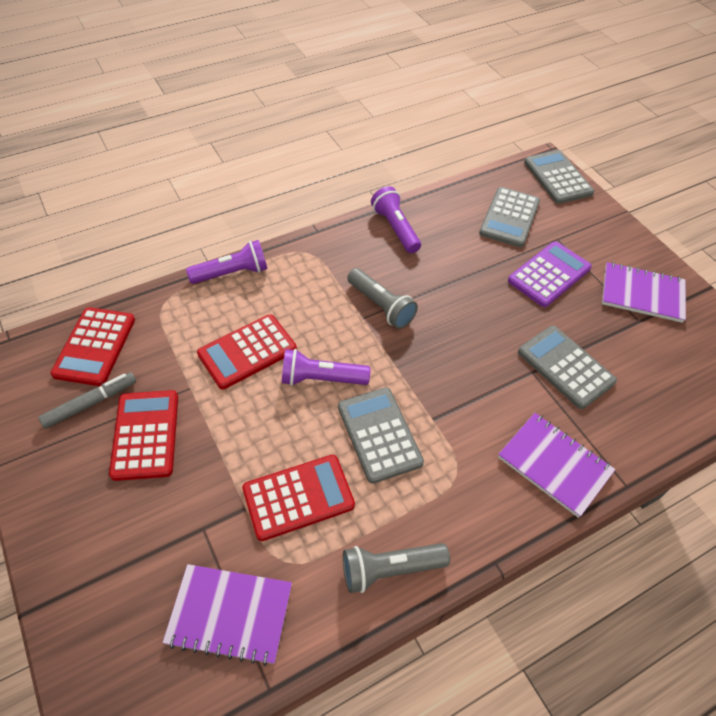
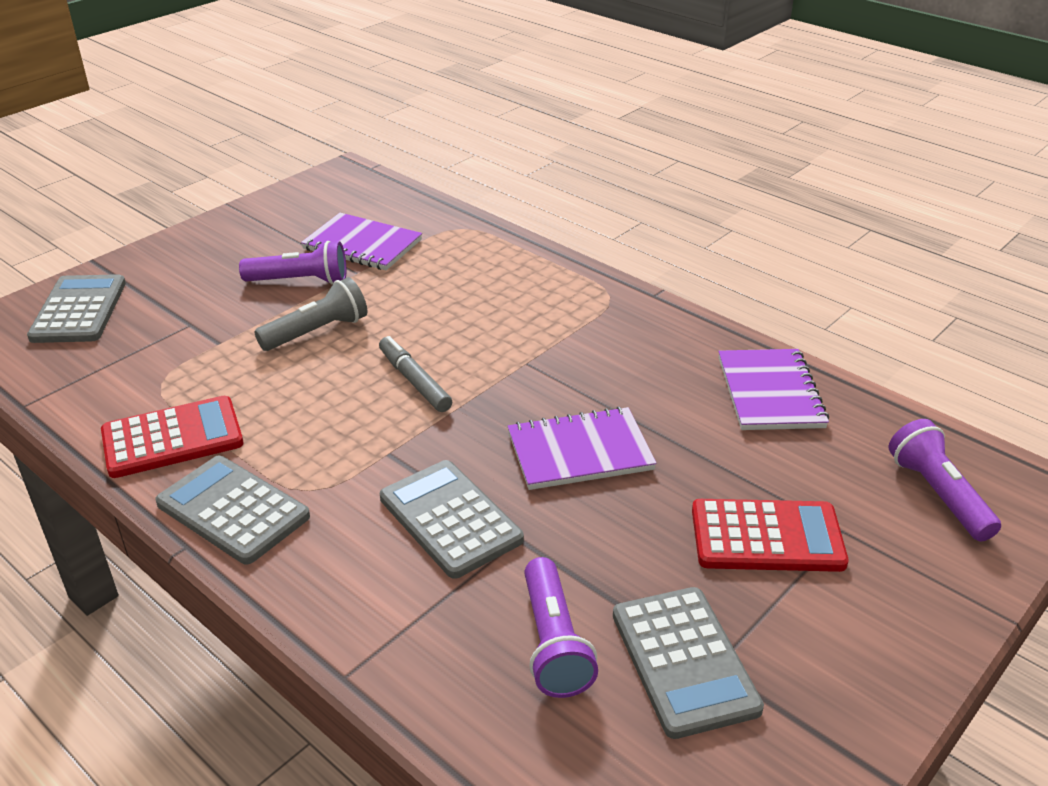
grey flashlight: 2 -> 1
purple calculator: 1 -> 0
red calculator: 4 -> 2

